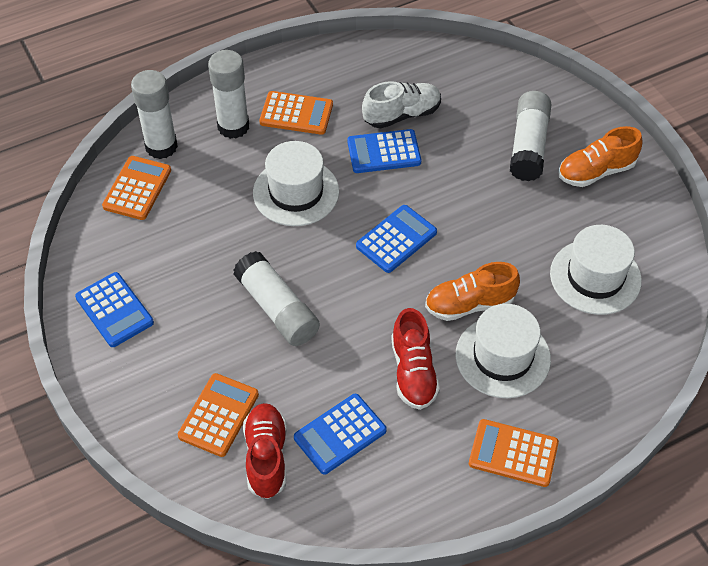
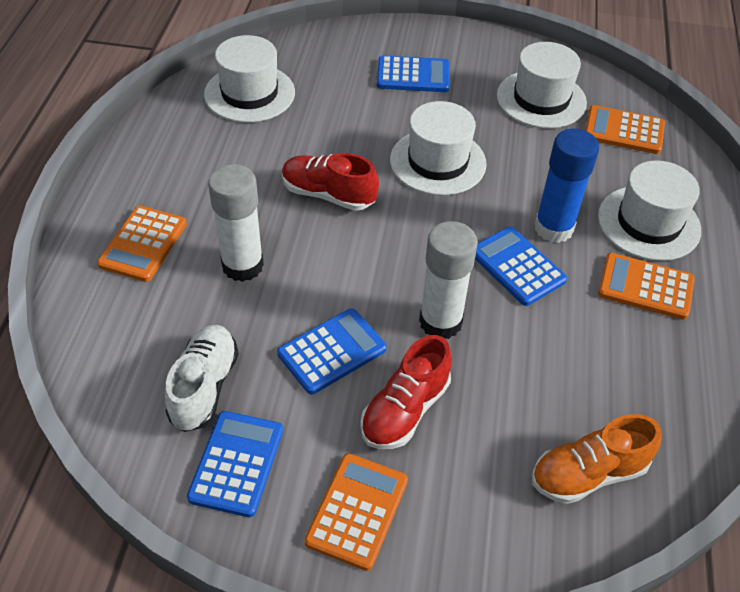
blue glue stick: 0 -> 1
orange shoe: 2 -> 1
white glue stick: 4 -> 2
white hat: 3 -> 4

